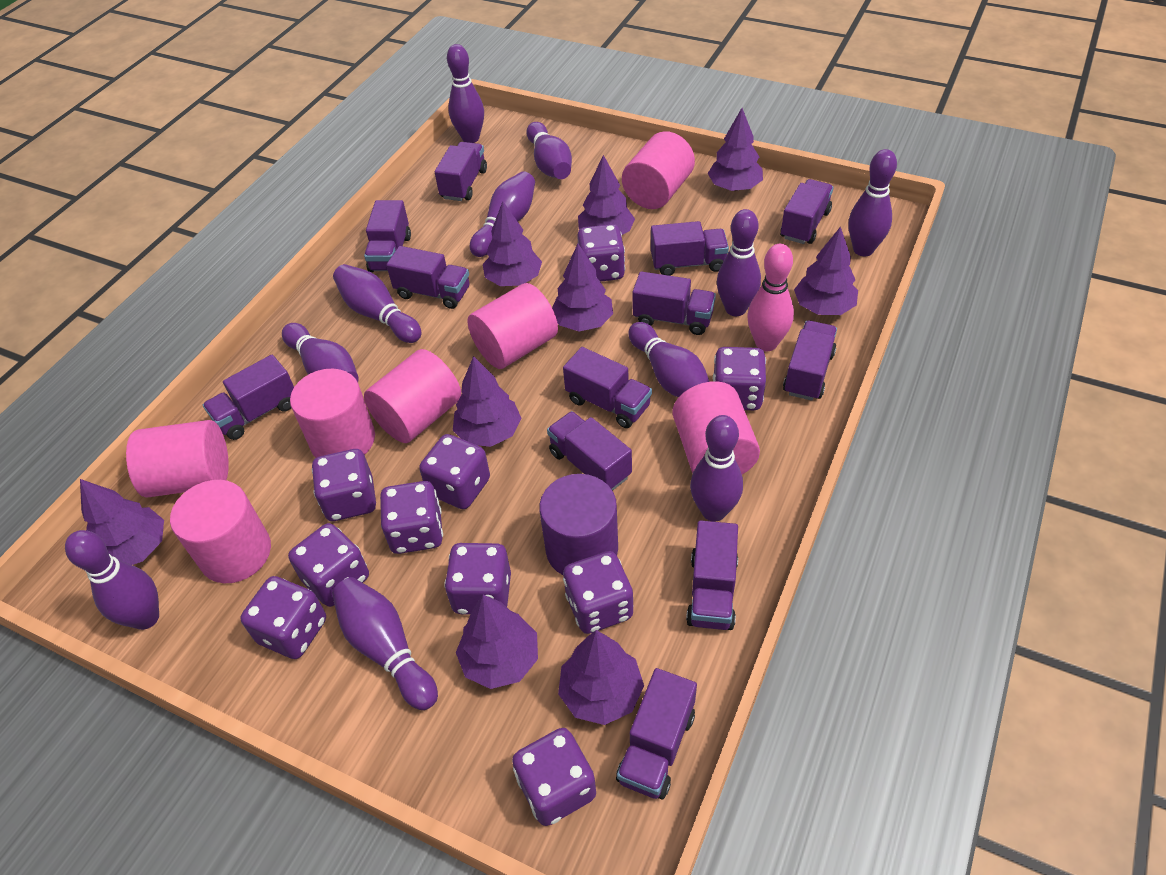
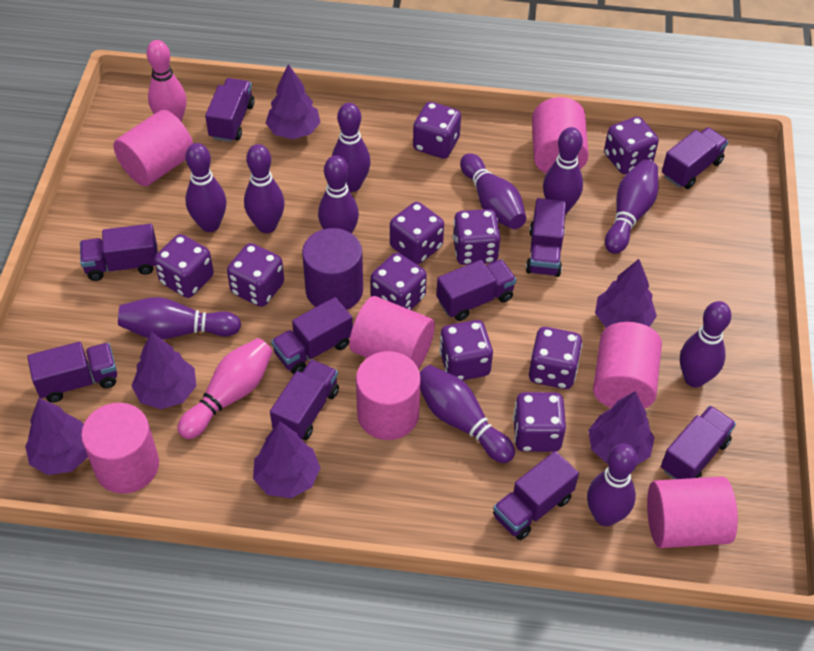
pink bowling pin: 1 -> 2
purple tree: 9 -> 6
purple truck: 12 -> 10

